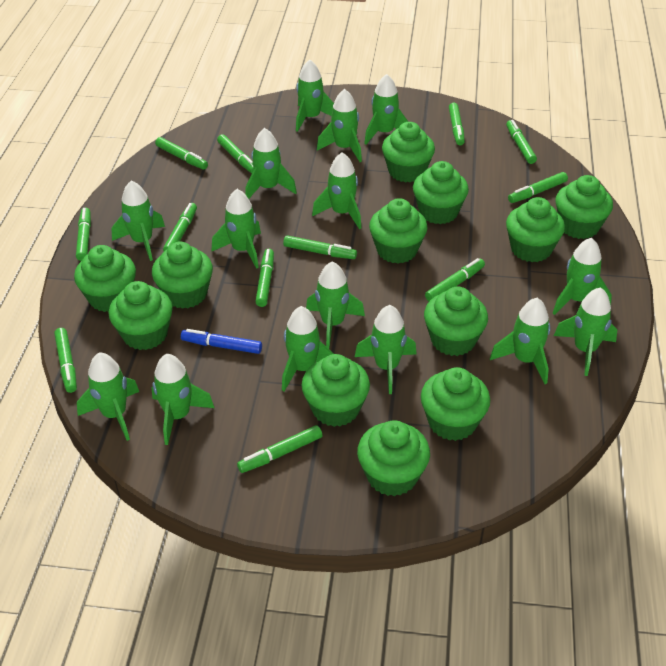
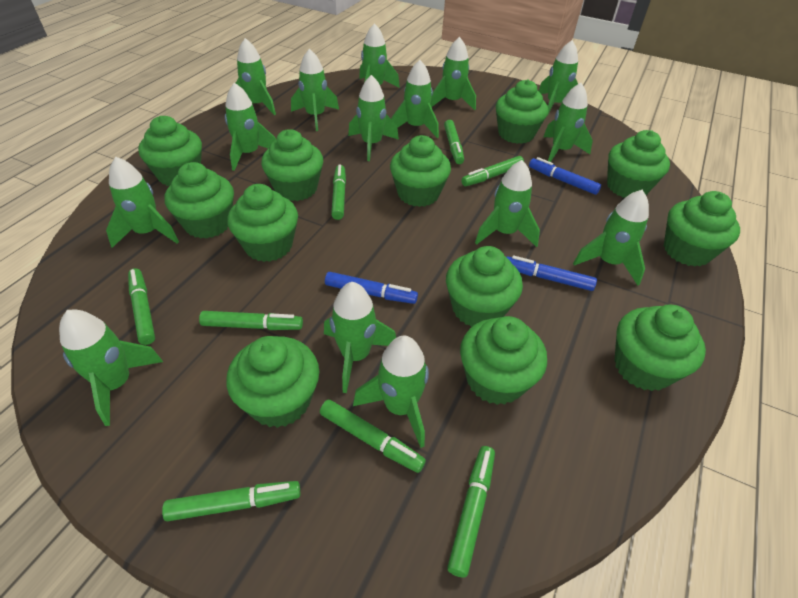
blue marker: 1 -> 3
green marker: 12 -> 8

